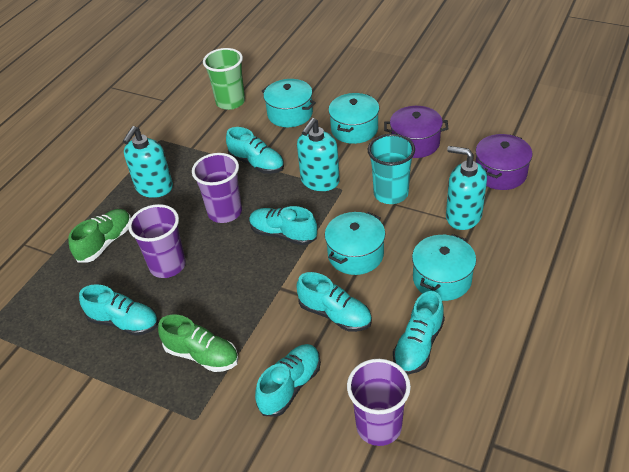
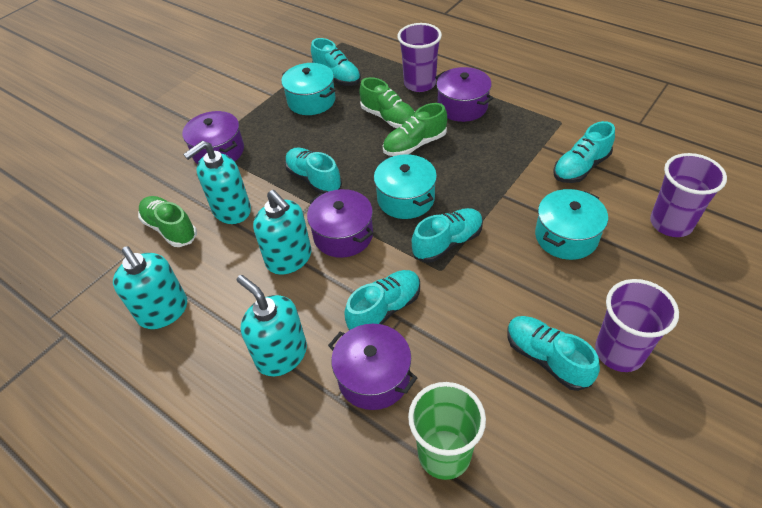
green shoe: 2 -> 3
purple pot: 2 -> 4
turquoise cup: 1 -> 0
turquoise pot: 4 -> 3
turquoise soap dispenser: 3 -> 4

